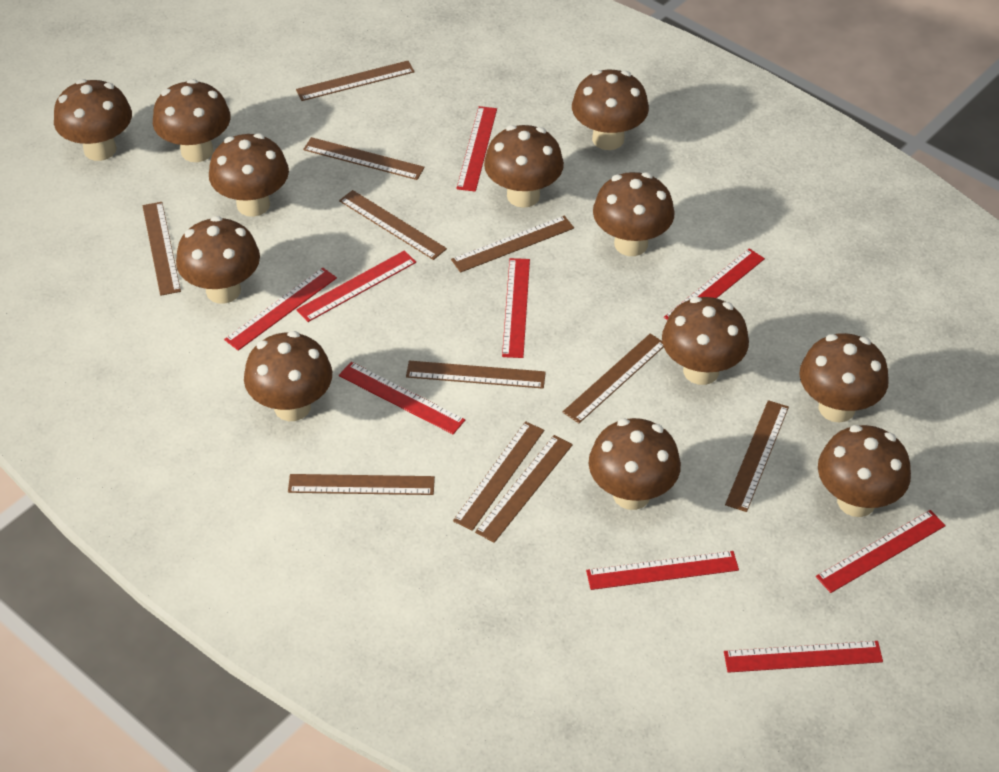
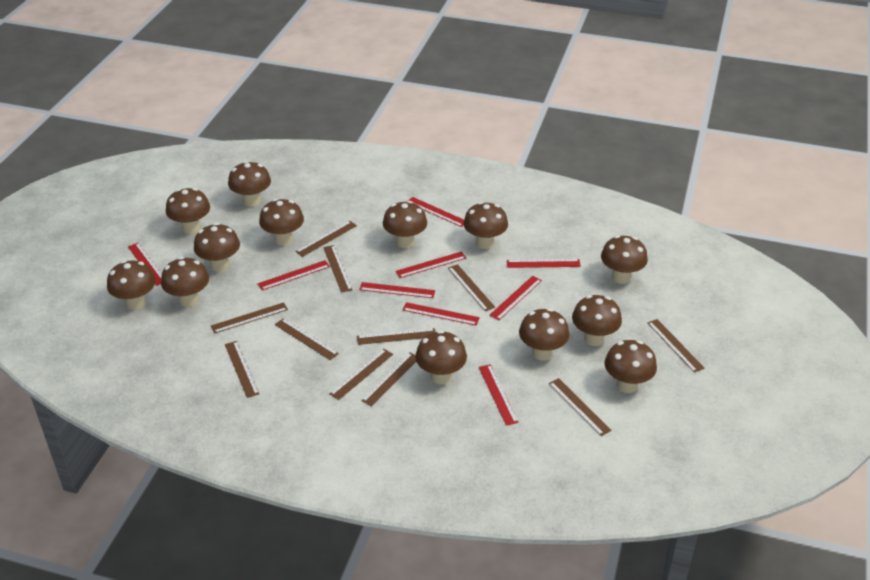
brown mushroom: 12 -> 13

